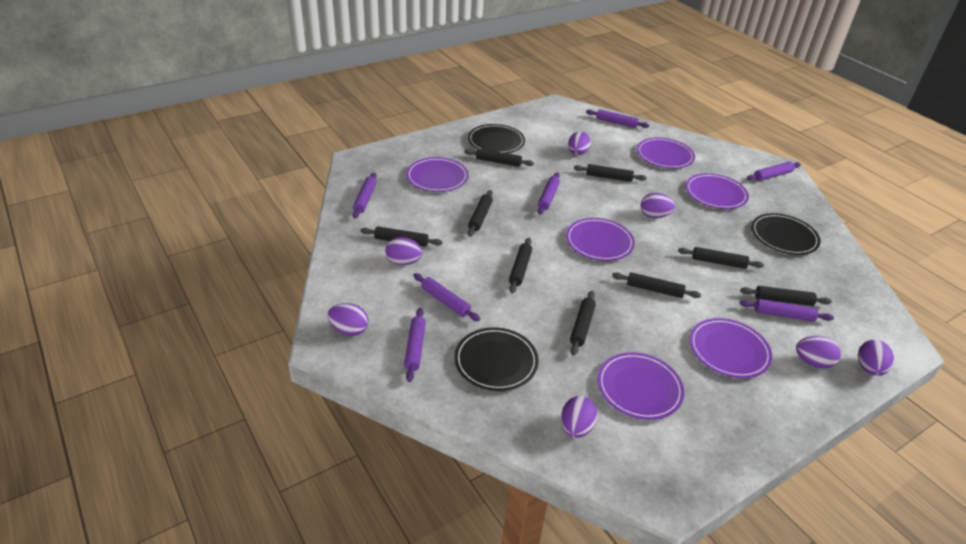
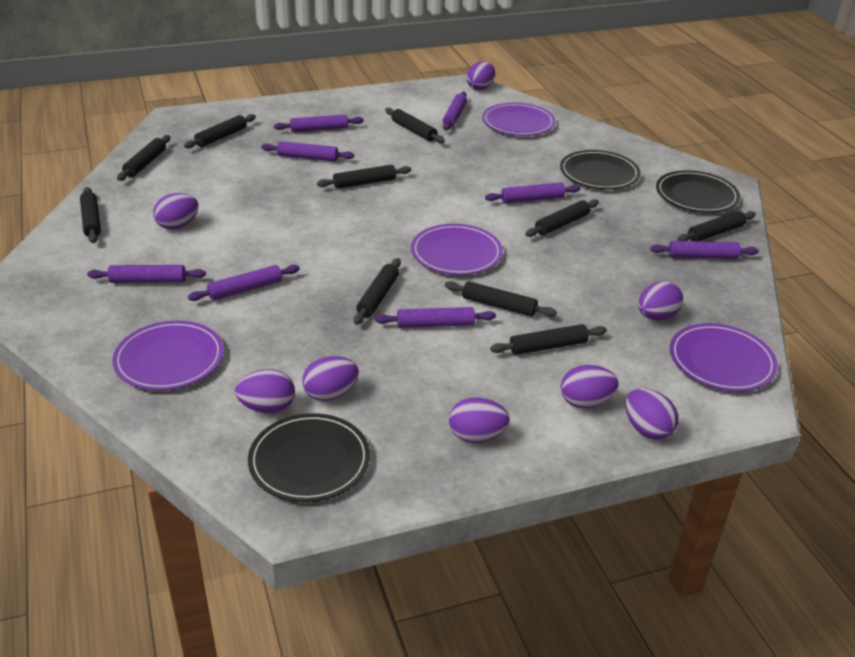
black rolling pin: 9 -> 10
purple egg: 7 -> 8
purple plate: 6 -> 4
purple rolling pin: 7 -> 8

